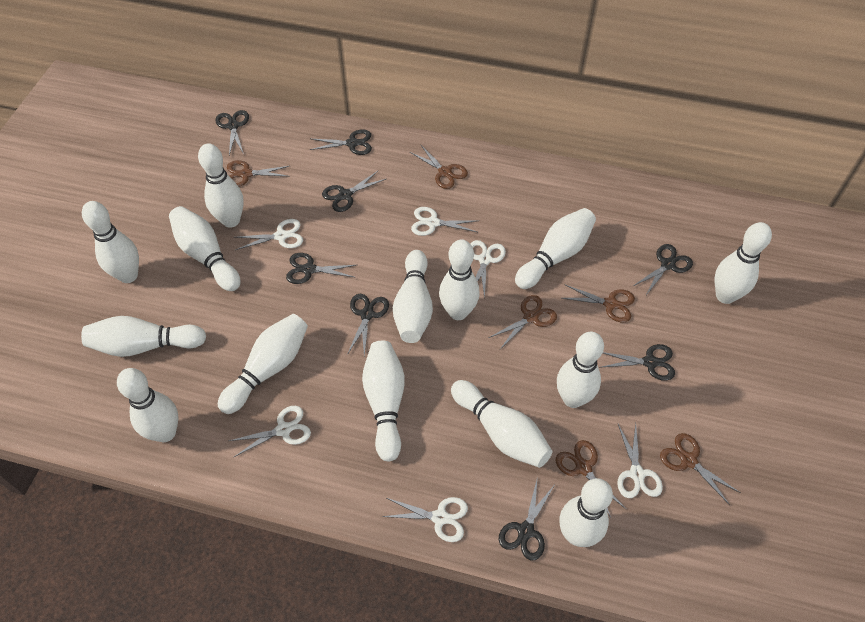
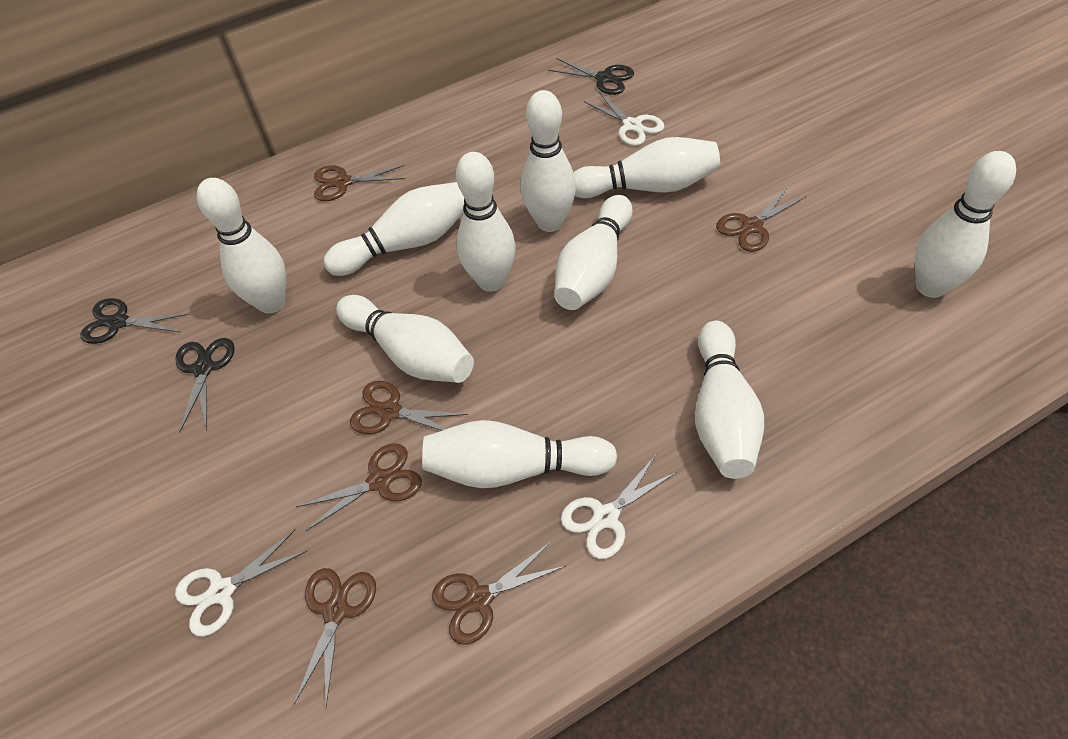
black scissors: 8 -> 3
white bowling pin: 14 -> 10
white scissors: 6 -> 3

